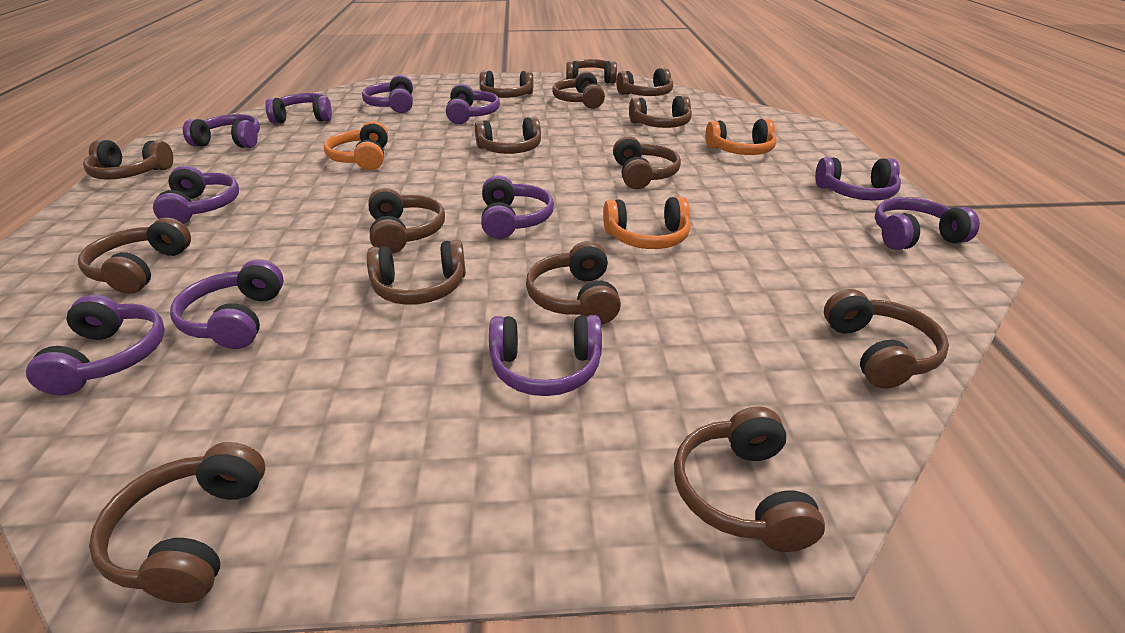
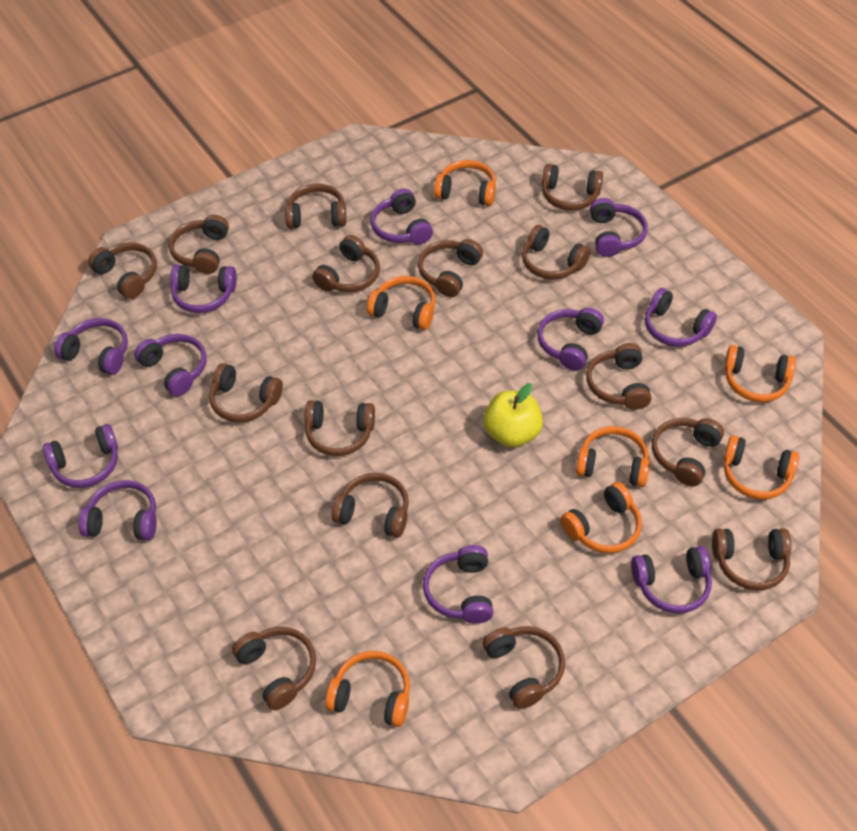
orange headphones: 3 -> 7
yellow apple: 0 -> 1

